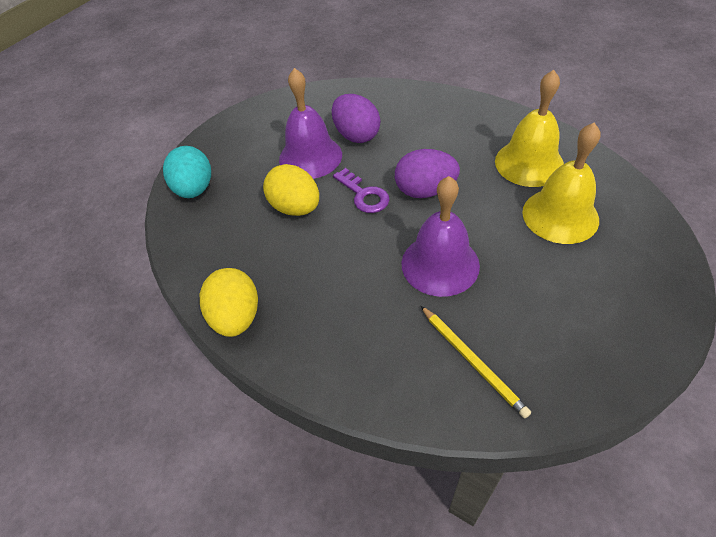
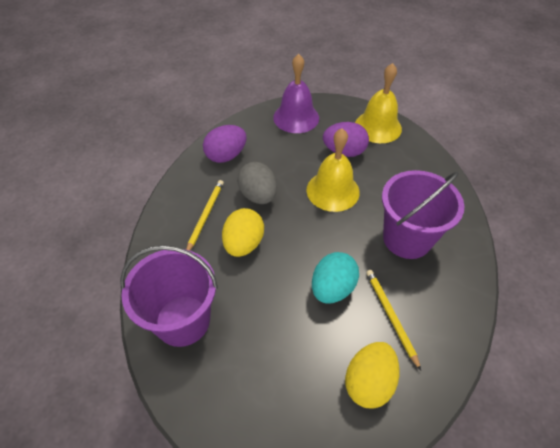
grey egg: 0 -> 1
purple bell: 2 -> 1
purple bucket: 0 -> 2
purple key: 1 -> 0
yellow pencil: 1 -> 2

